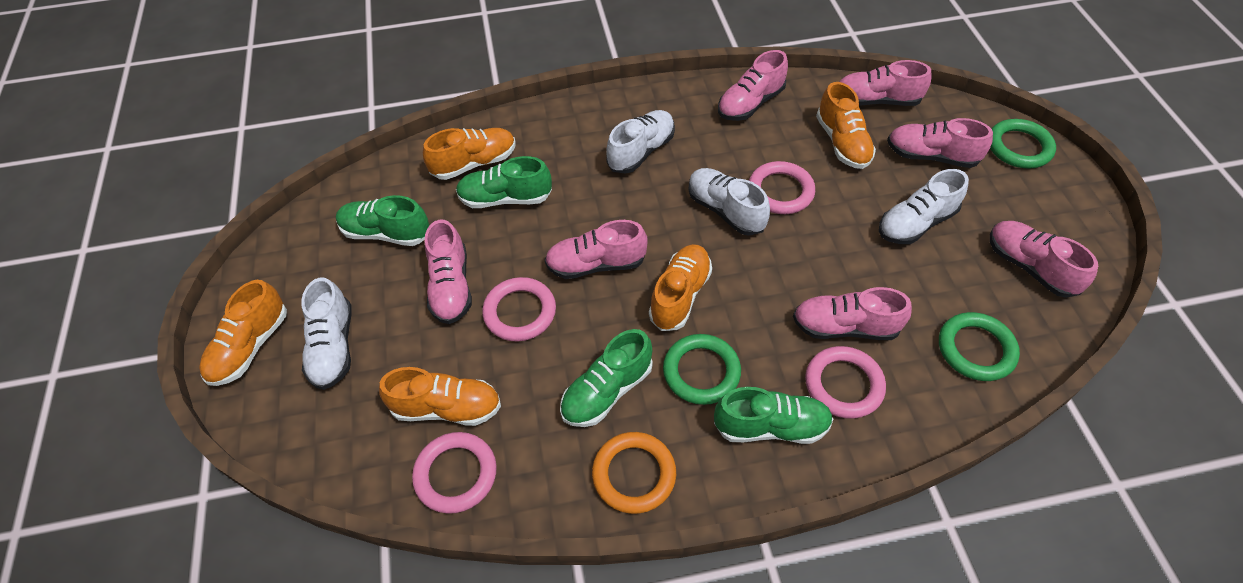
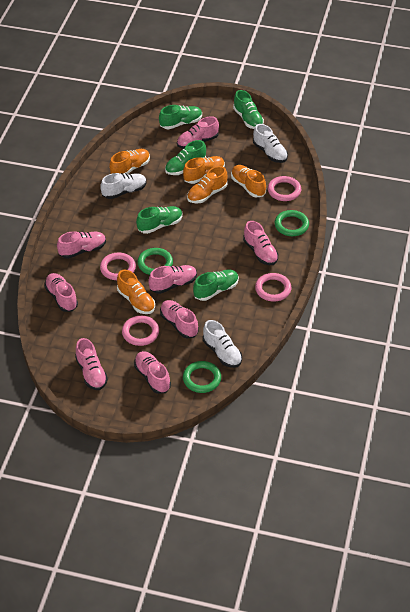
green shoe: 4 -> 5
orange ring: 1 -> 0
pink shoe: 7 -> 8
white shoe: 4 -> 3

